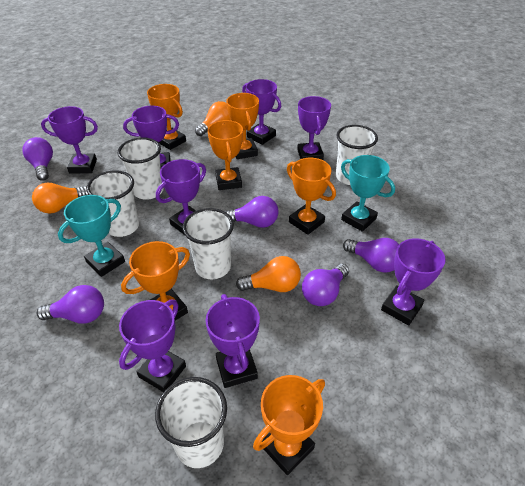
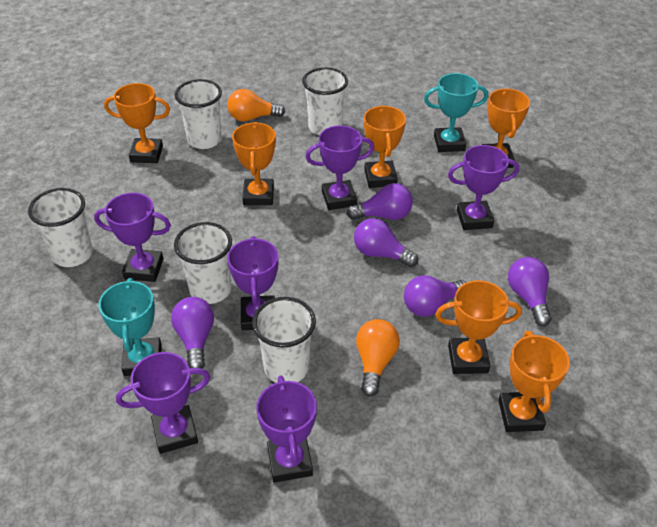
orange light bulb: 3 -> 2
purple trophy: 8 -> 6

